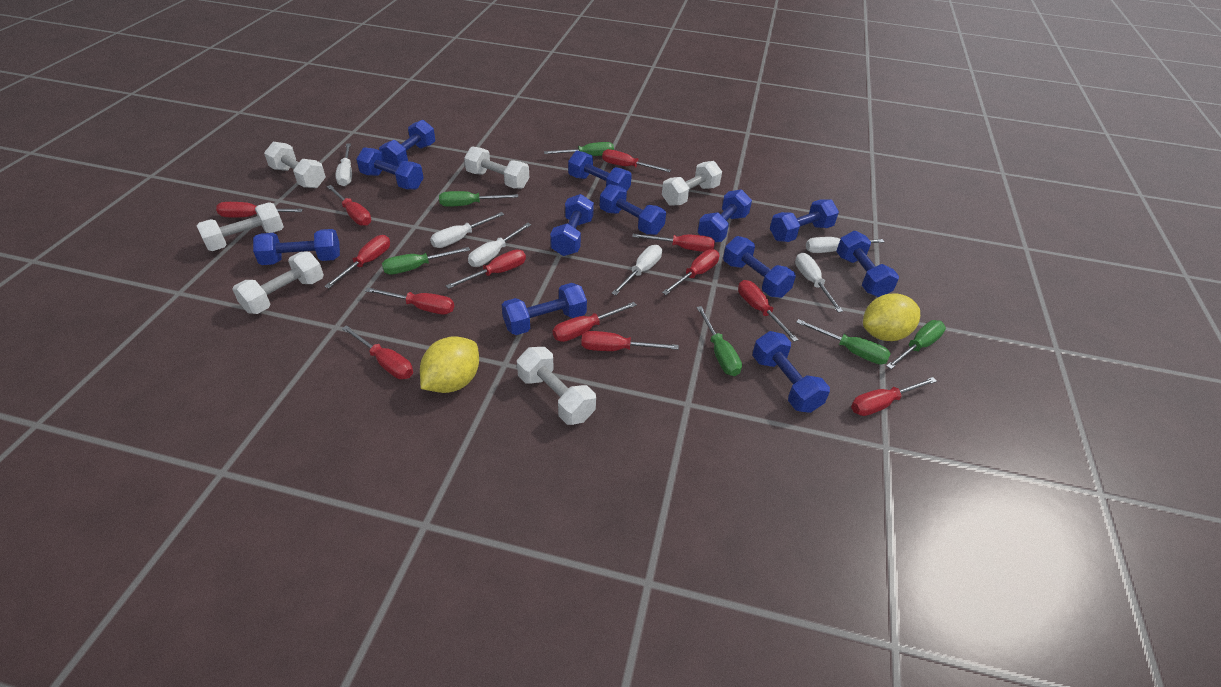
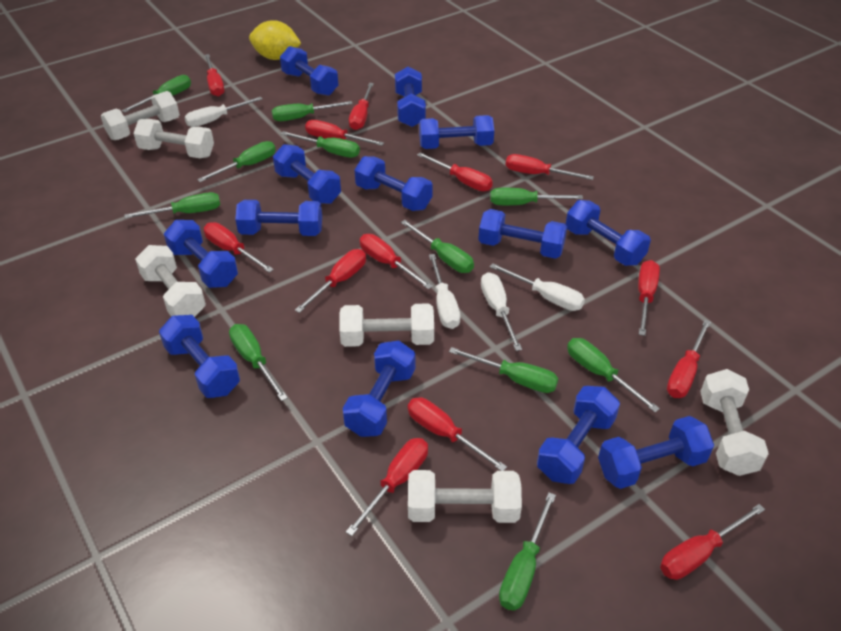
blue dumbbell: 12 -> 13
green screwdriver: 6 -> 11
white screwdriver: 6 -> 4
yellow lemon: 2 -> 1

